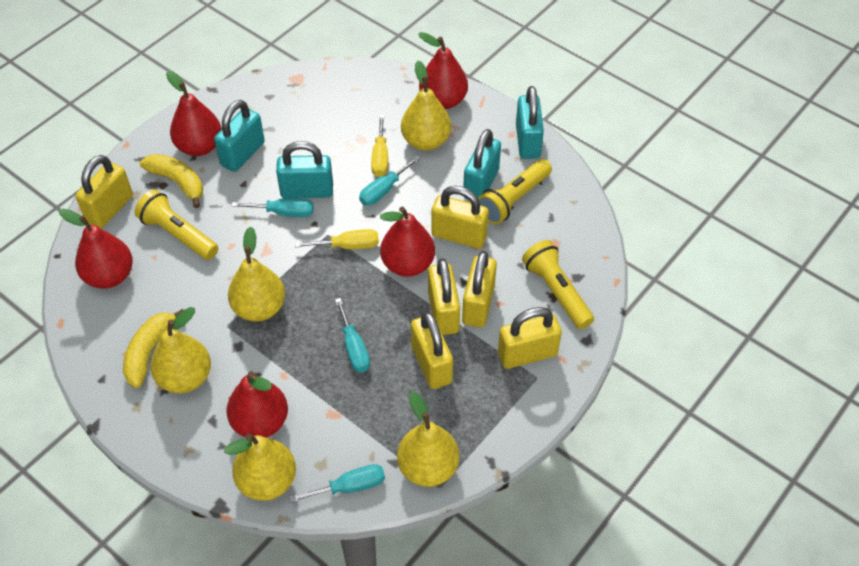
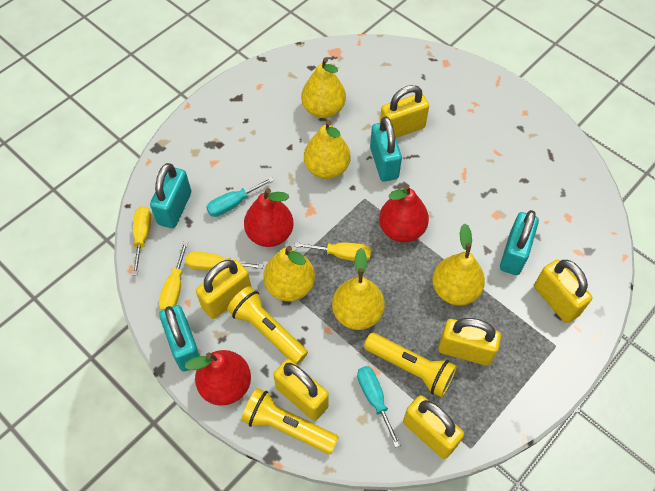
red pear: 5 -> 3
turquoise screwdriver: 4 -> 2
yellow banana: 2 -> 0
yellow screwdriver: 2 -> 4

